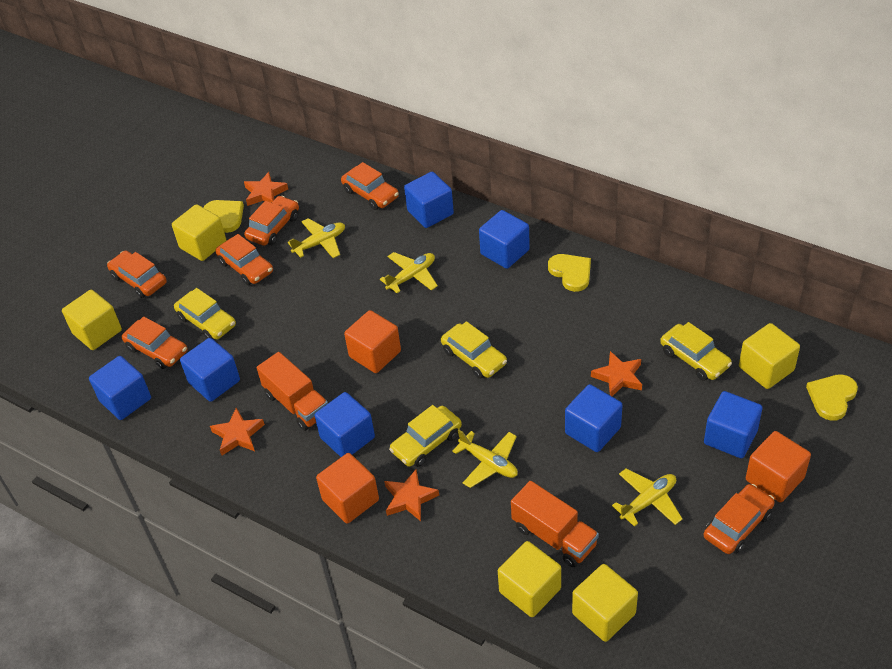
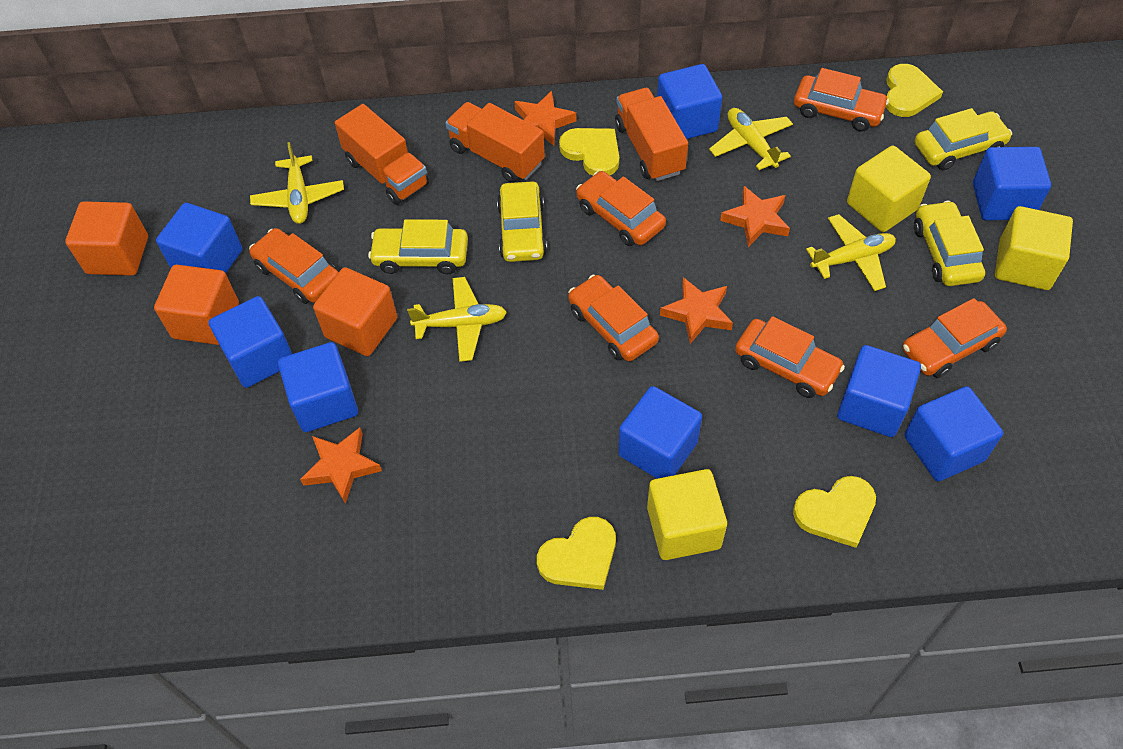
blue cube: 7 -> 8
orange truck: 2 -> 3
yellow cube: 5 -> 3
yellow heart: 3 -> 4

